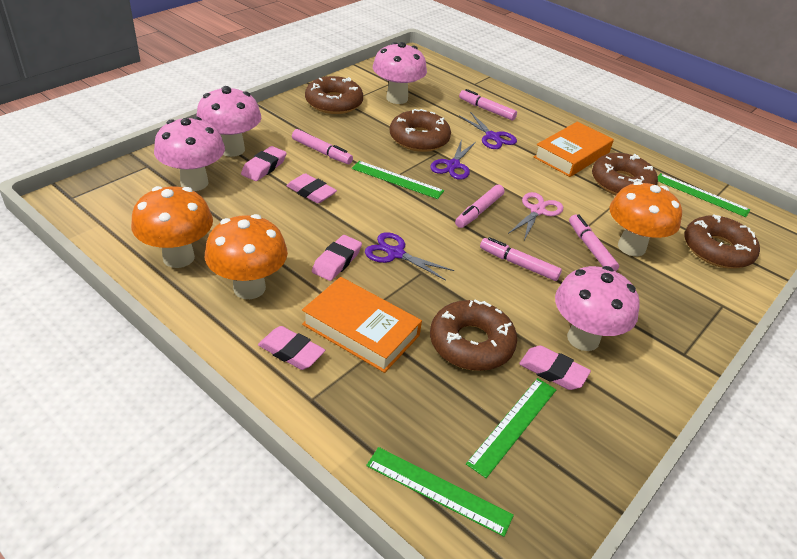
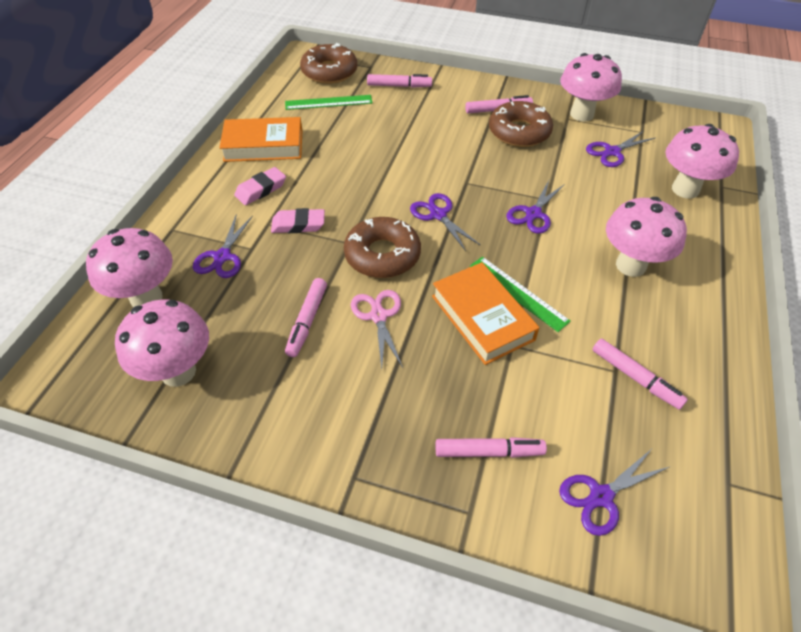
brown donut: 5 -> 3
green ruler: 4 -> 2
orange mushroom: 3 -> 0
pink eraser: 5 -> 2
pink mushroom: 4 -> 5
purple scissors: 3 -> 5

